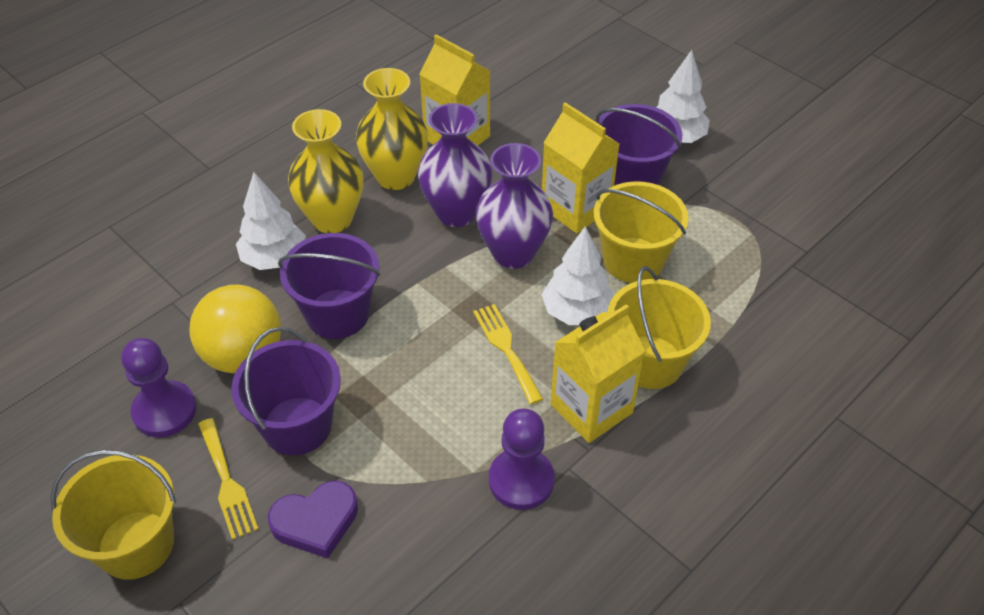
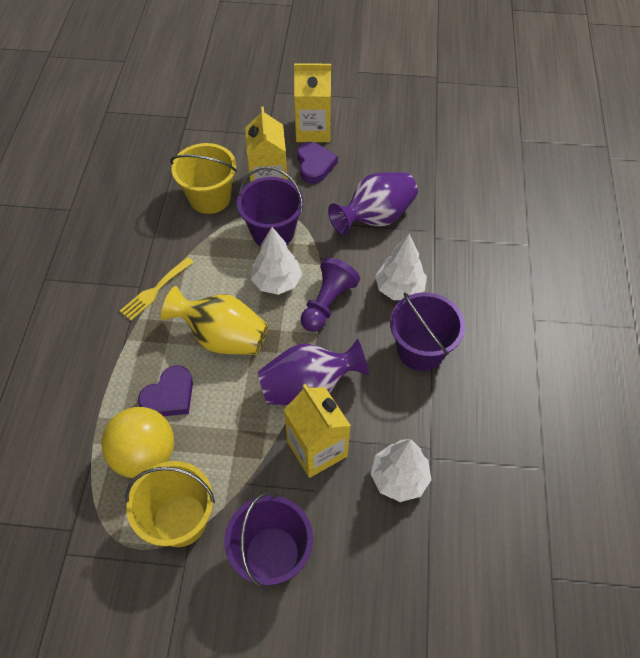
purple heart: 1 -> 2
purple pawn: 2 -> 1
yellow bucket: 3 -> 2
yellow fork: 2 -> 1
yellow vase: 2 -> 1

